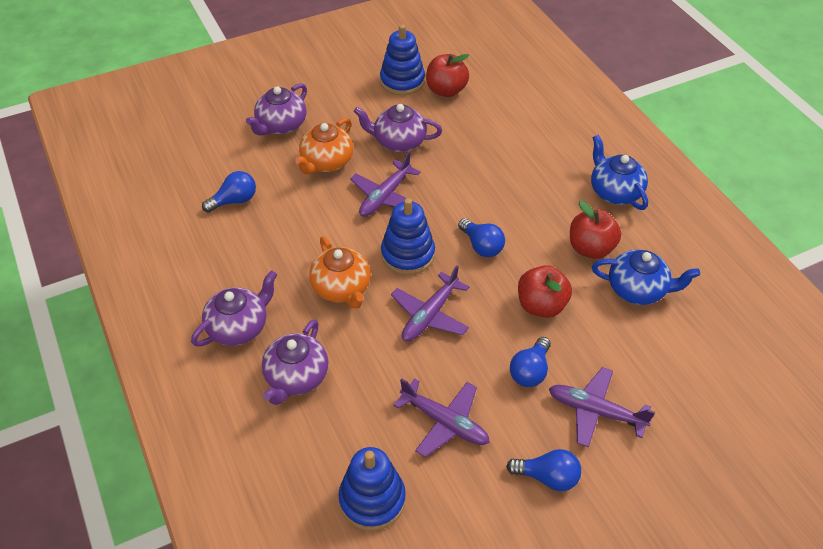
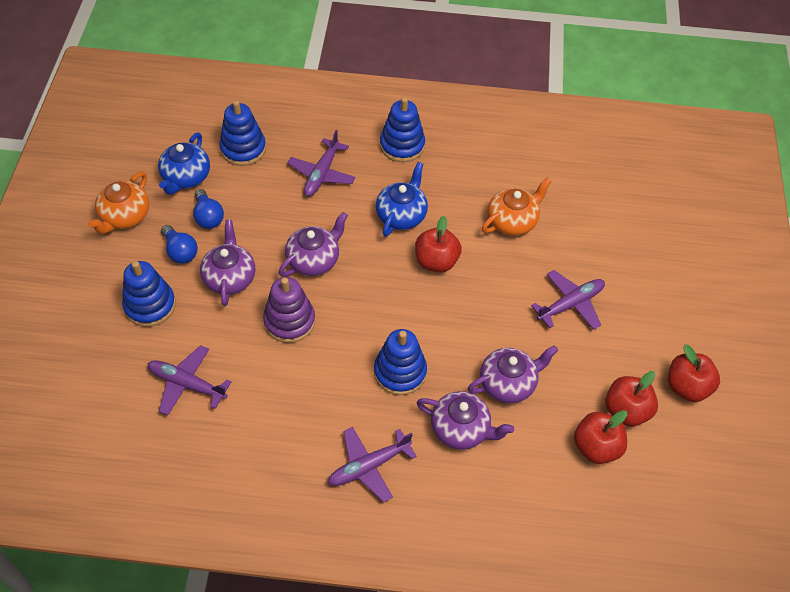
blue light bulb: 4 -> 2
blue stacking toy: 3 -> 4
purple stacking toy: 0 -> 1
red apple: 3 -> 4

